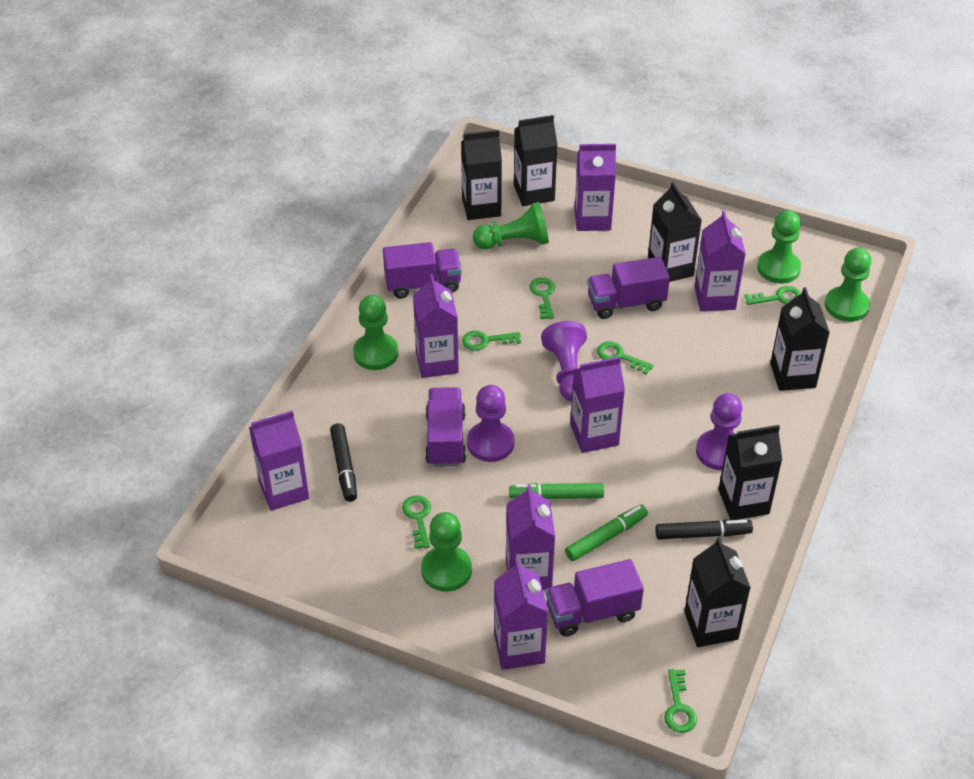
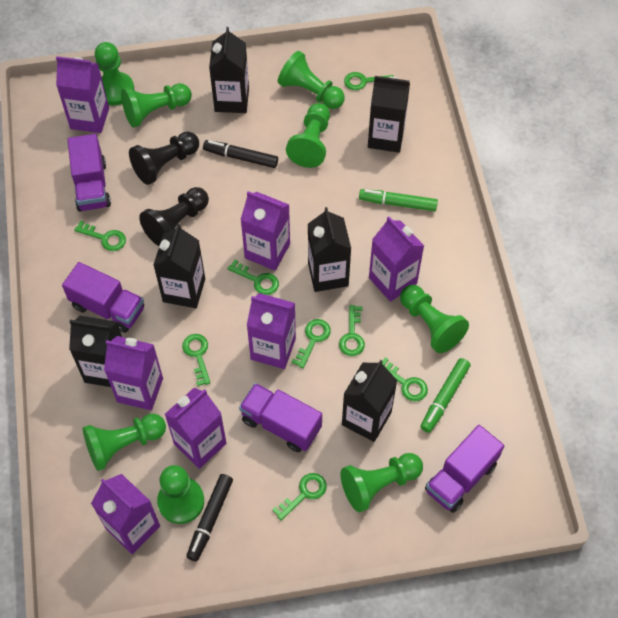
black pawn: 0 -> 2
green key: 6 -> 8
green pawn: 5 -> 8
purple pawn: 3 -> 0

